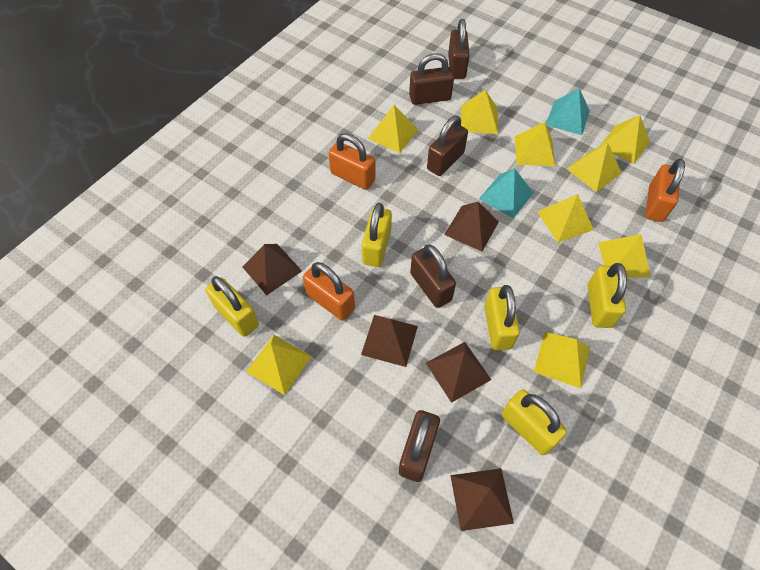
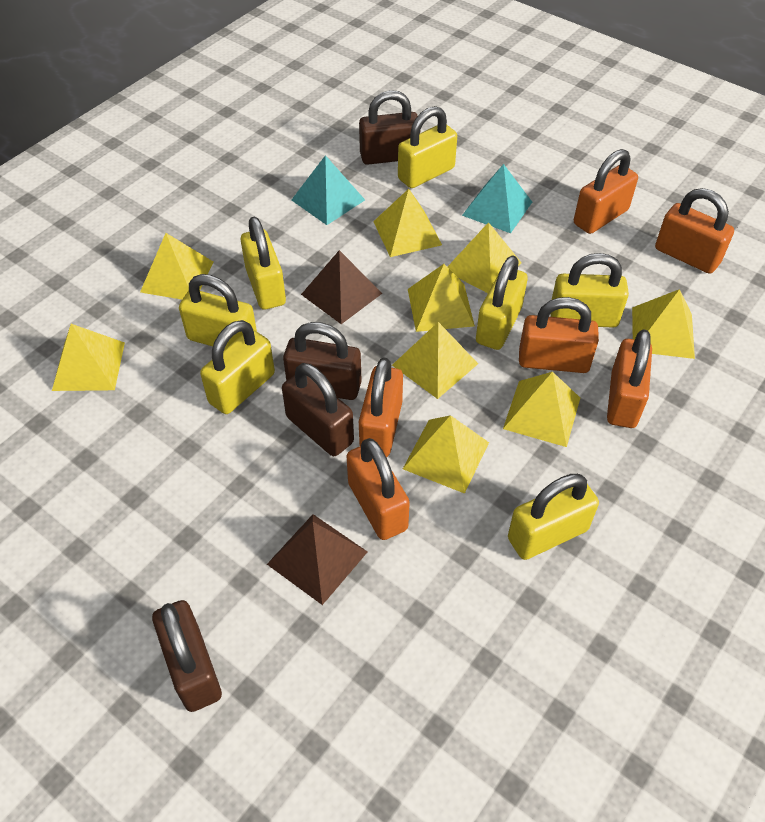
brown padlock: 5 -> 4
brown pyramid: 5 -> 2
orange padlock: 3 -> 6
yellow padlock: 5 -> 7

